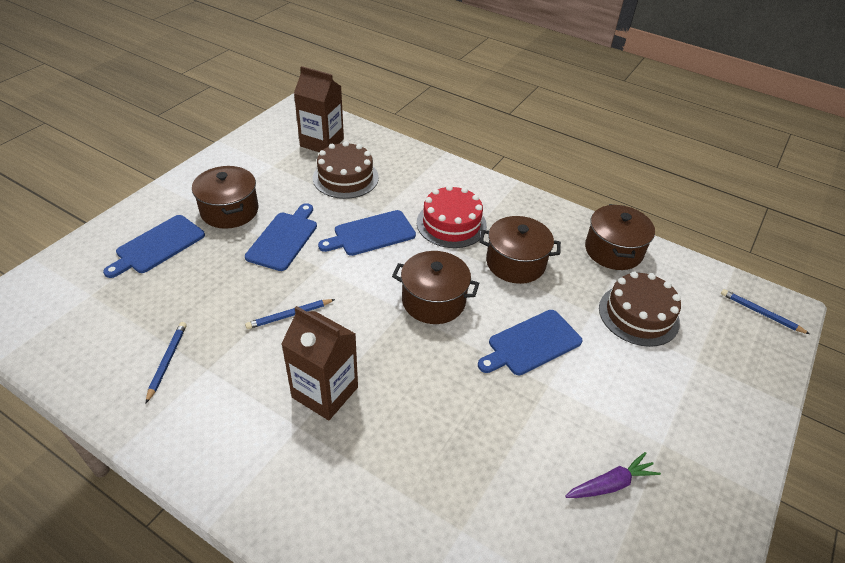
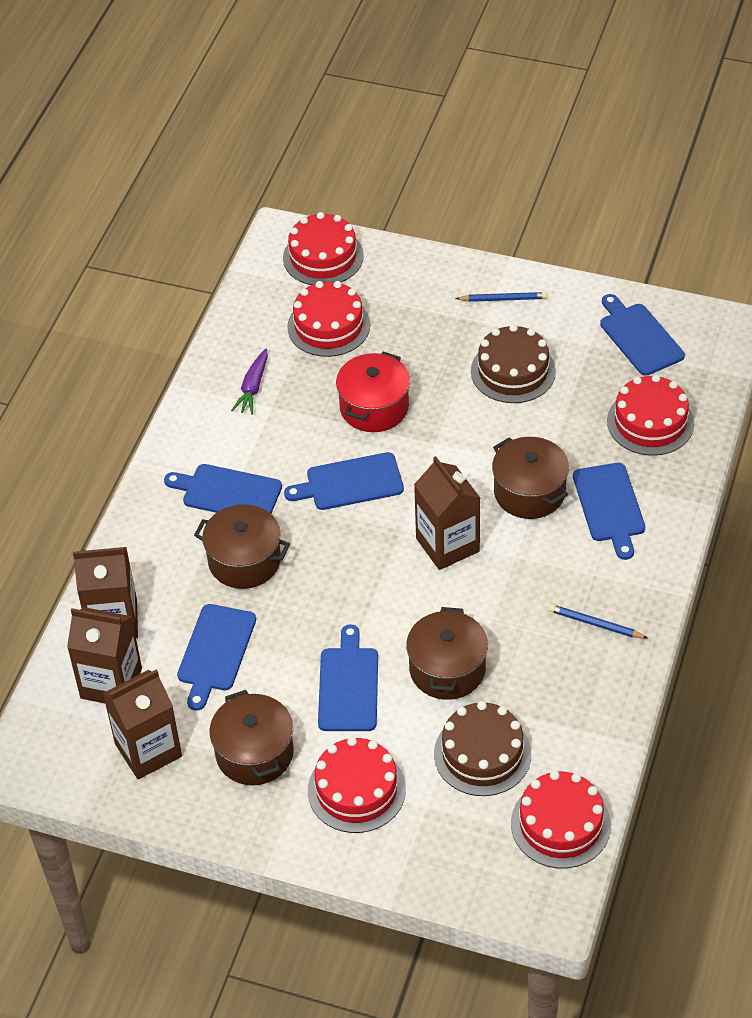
blue cutting board: 4 -> 6
blue pencil: 3 -> 2
brown carton: 2 -> 4
red cake: 1 -> 5
red pot: 0 -> 1

